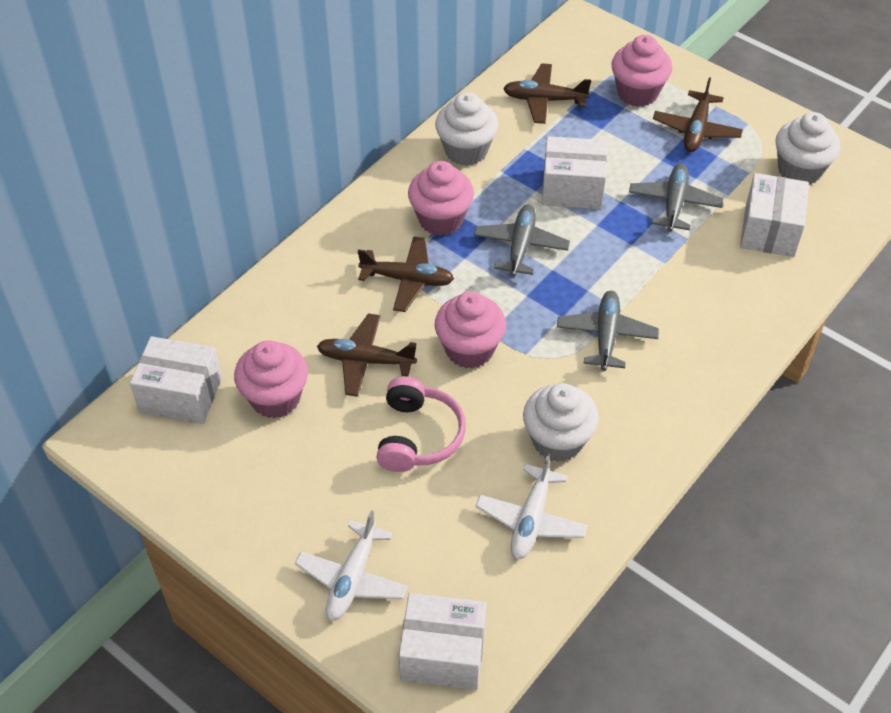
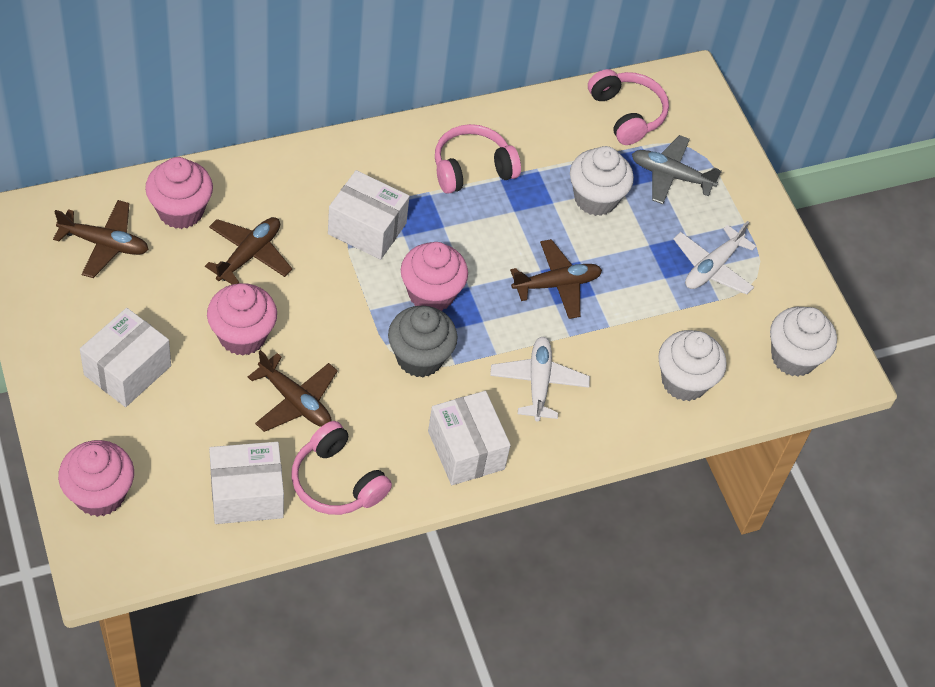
grey cupcake: 0 -> 1
grey plane: 3 -> 1
pink headphones: 1 -> 3

